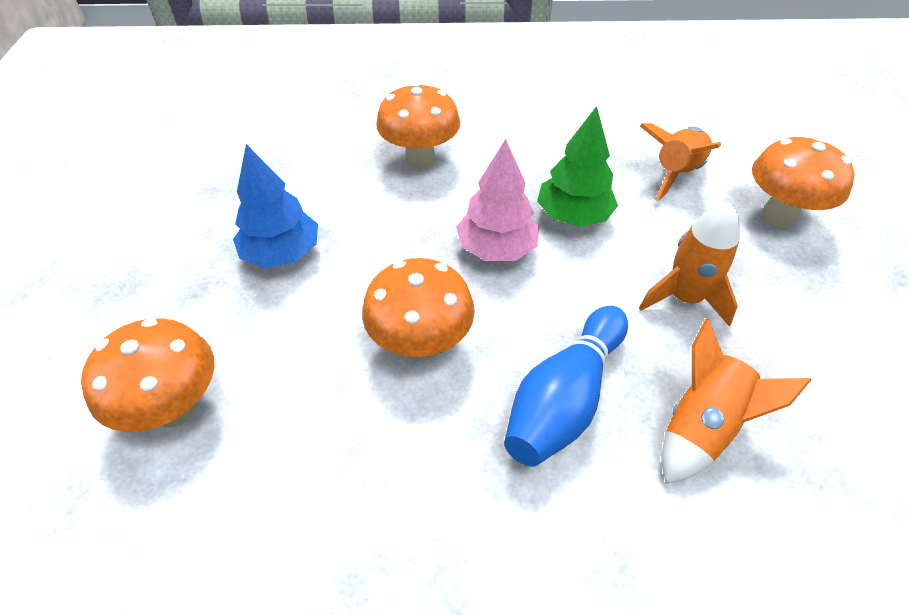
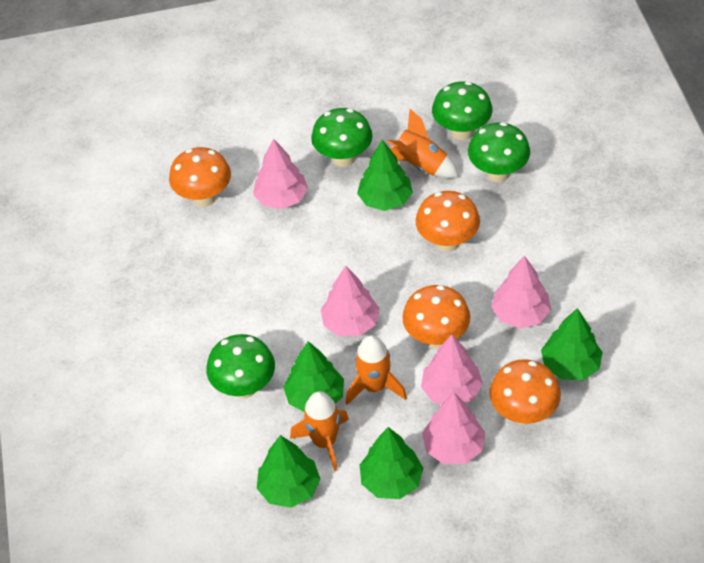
blue bowling pin: 1 -> 0
blue tree: 1 -> 0
green mushroom: 0 -> 4
green tree: 1 -> 5
pink tree: 1 -> 5

